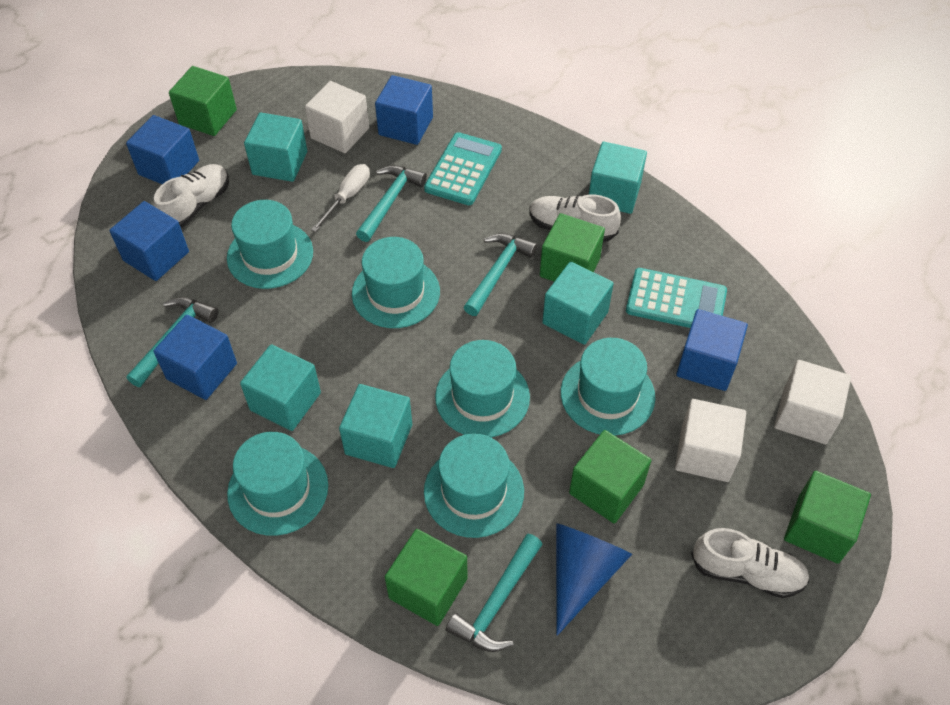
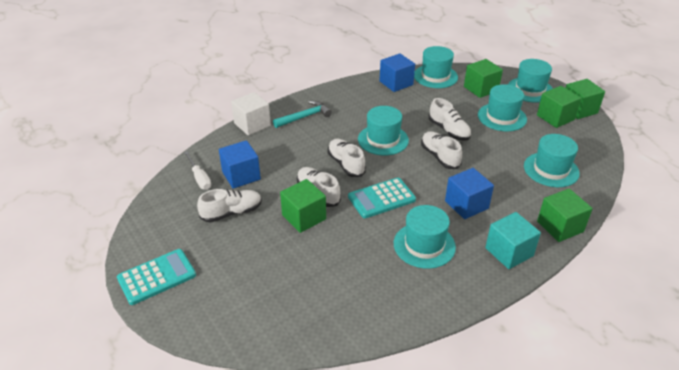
blue cone: 1 -> 0
blue cube: 5 -> 3
turquoise cube: 5 -> 1
turquoise hammer: 4 -> 1
white cube: 3 -> 1
white shoe: 3 -> 5

